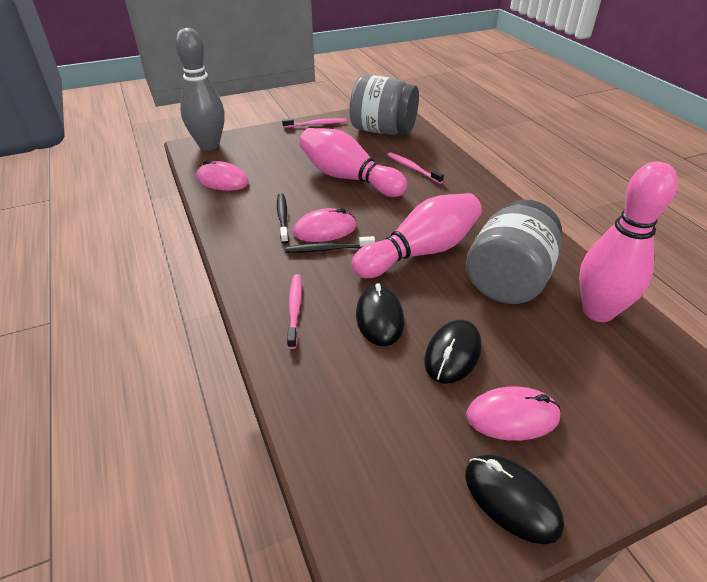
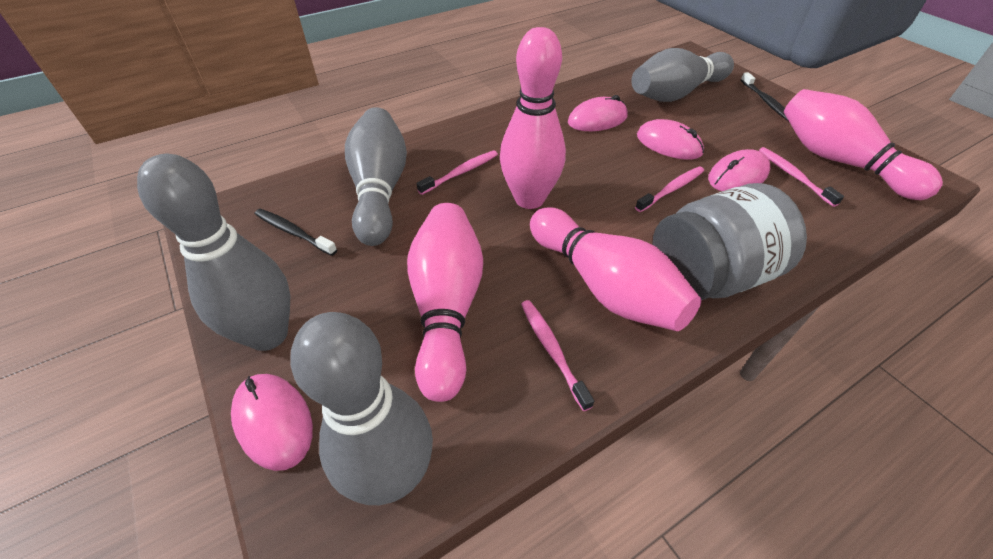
black mouse: 3 -> 0
grey bowling pin: 1 -> 4
grey jar: 2 -> 1
pink bowling pin: 3 -> 4
pink mouse: 3 -> 4
pink toothbrush: 3 -> 4

